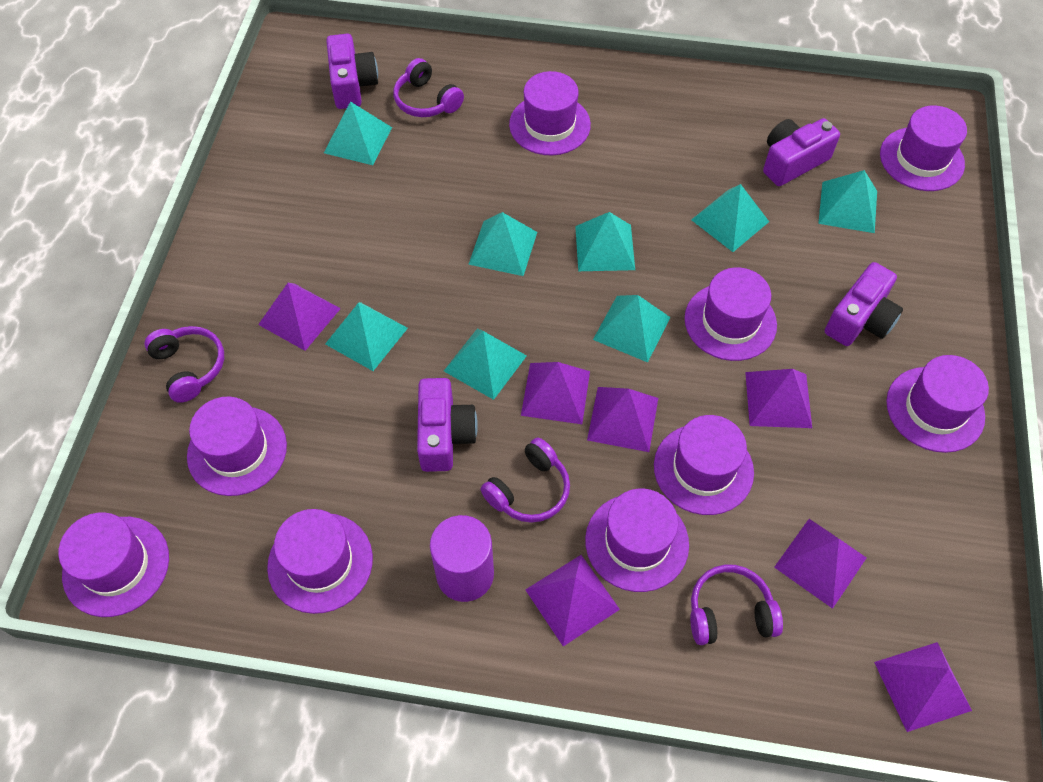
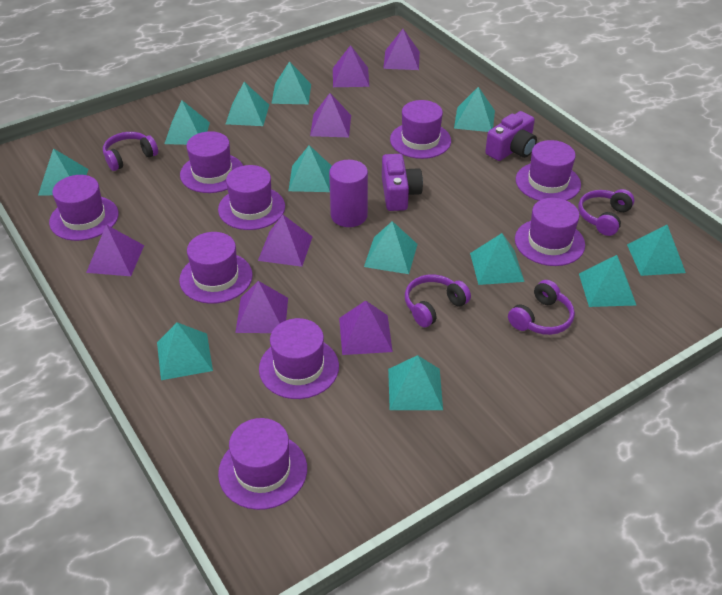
purple camera: 4 -> 2
turquoise pyramid: 8 -> 12

